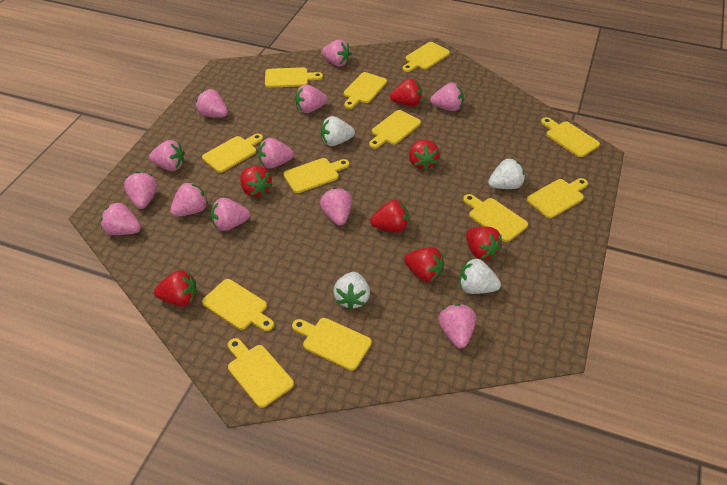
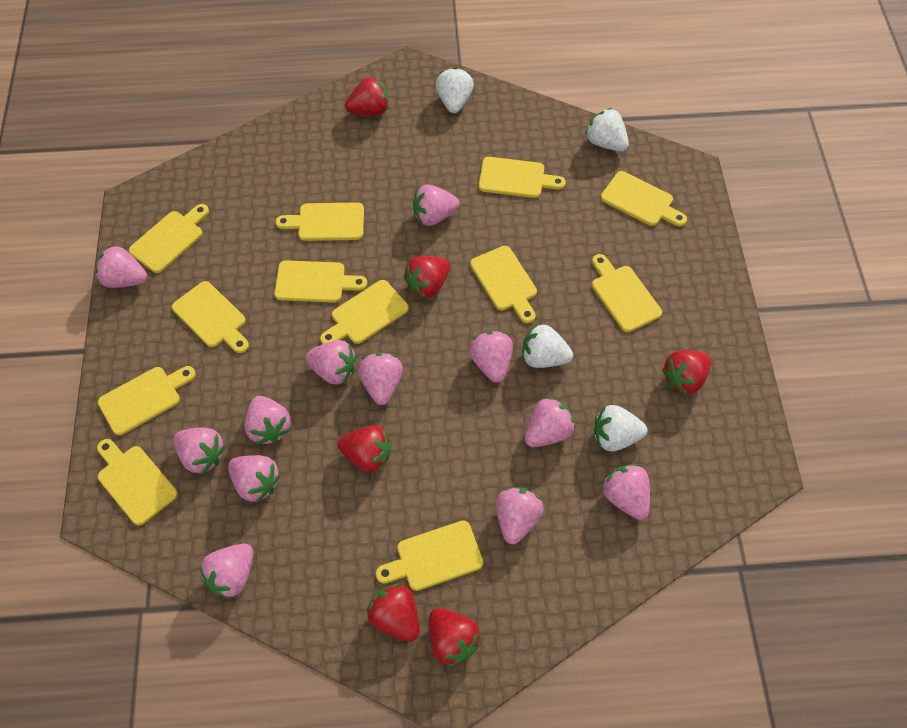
red strawberry: 7 -> 6

